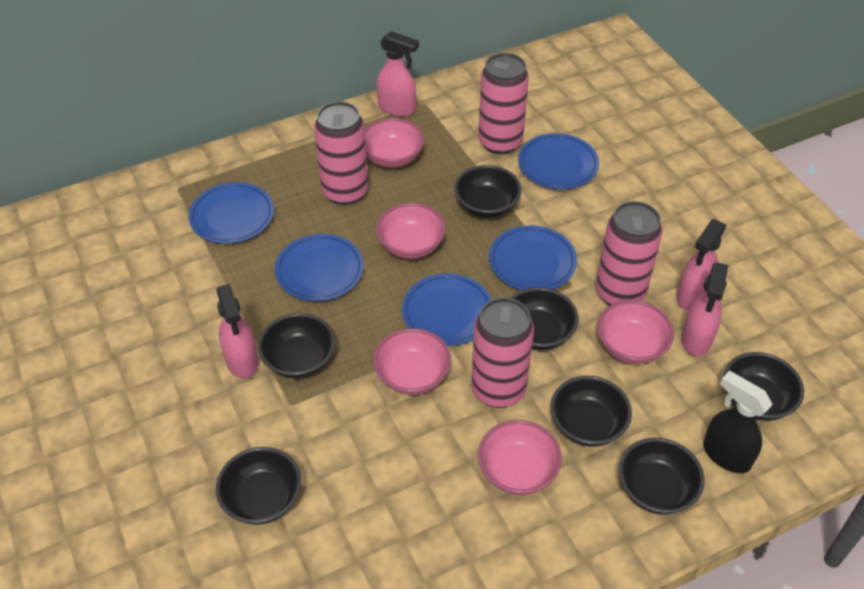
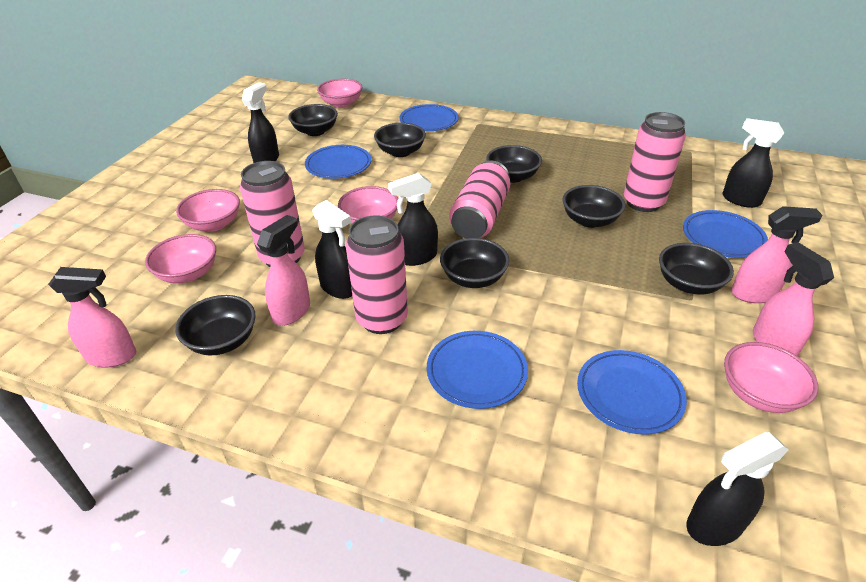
black spray bottle: 1 -> 5

